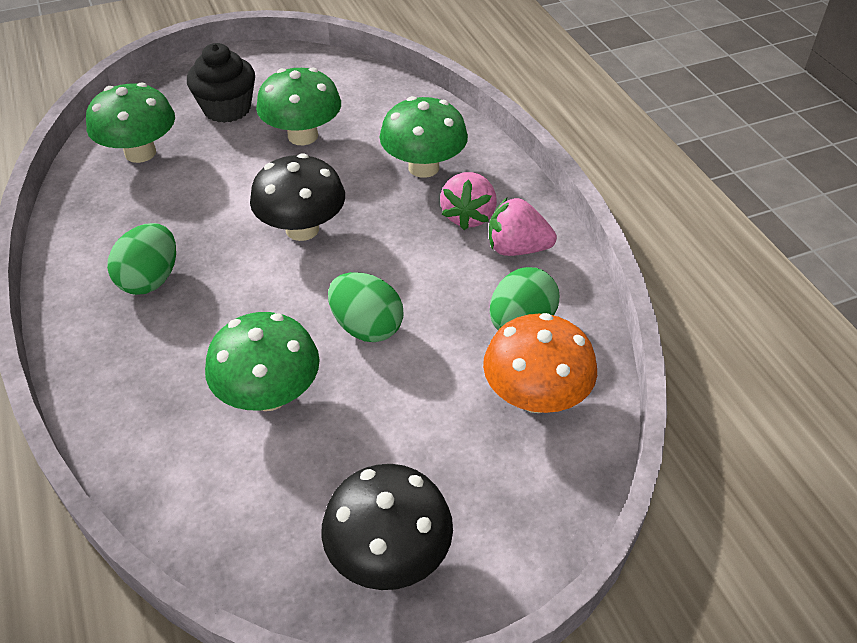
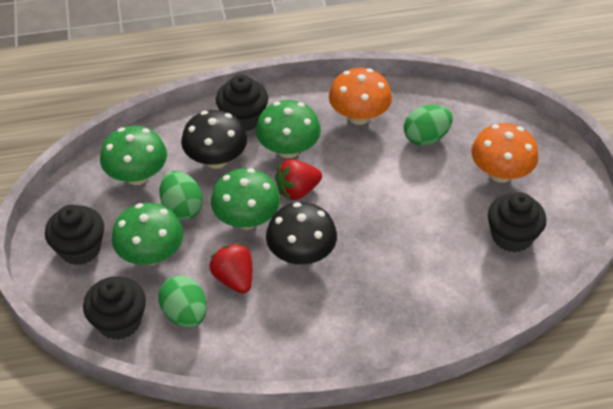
black cupcake: 1 -> 4
orange mushroom: 1 -> 2
pink strawberry: 2 -> 0
red strawberry: 0 -> 2

